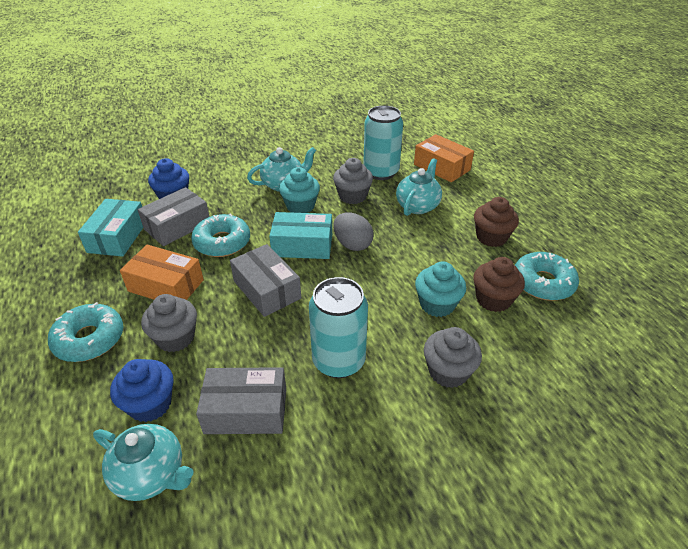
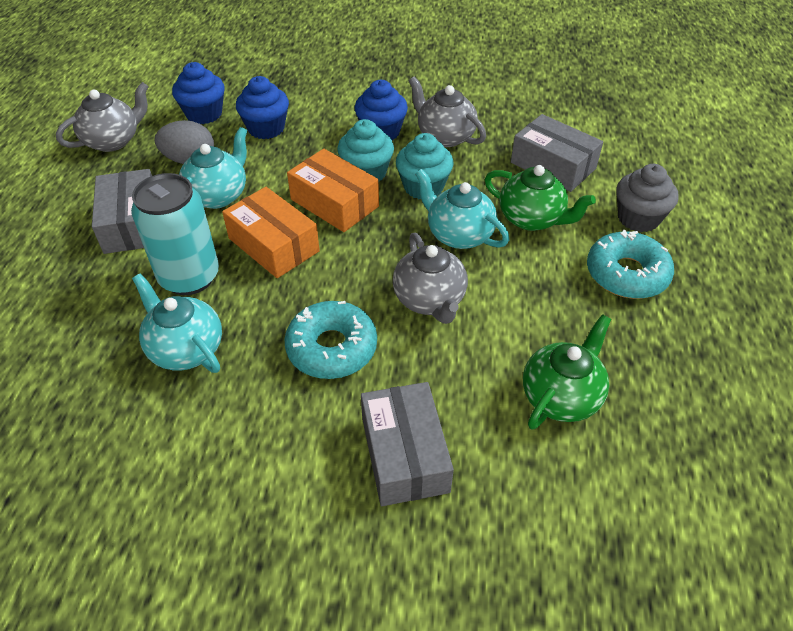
blue cupcake: 2 -> 3
brown cupcake: 2 -> 0
green teapot: 0 -> 2
grey cupcake: 3 -> 1
grey teapot: 0 -> 3
turquoise box: 2 -> 0
turquoise can: 2 -> 1
turquoise donut: 3 -> 2

